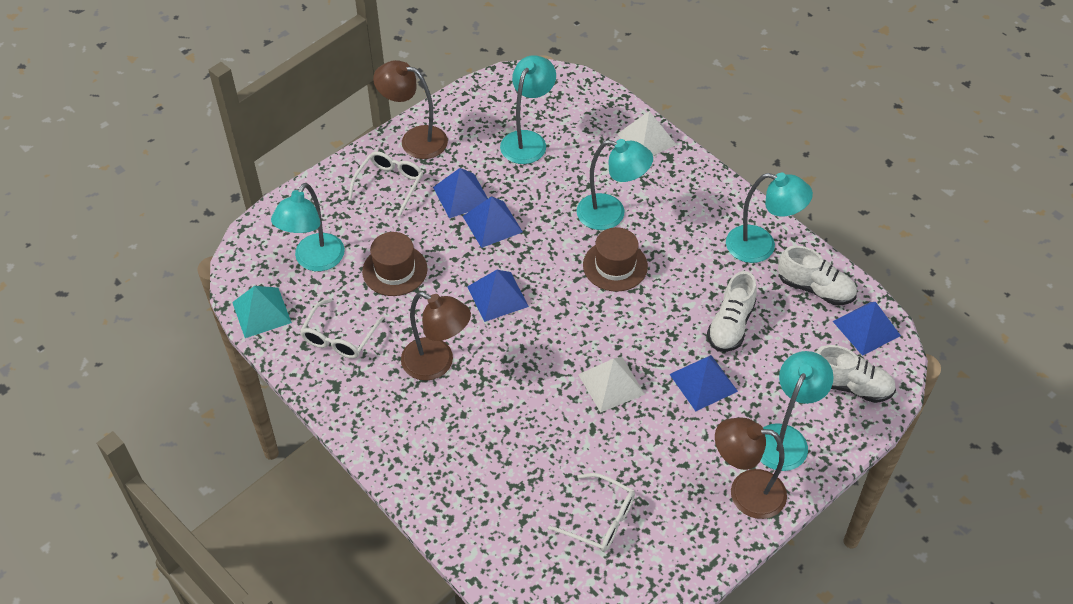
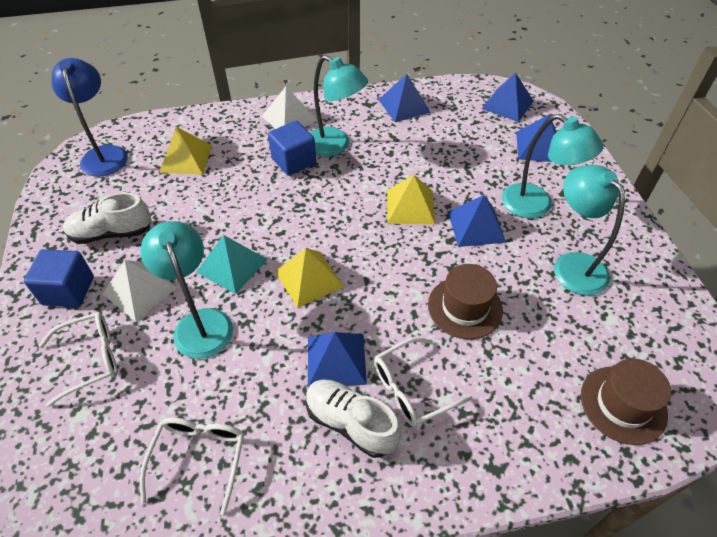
blue cube: 0 -> 2
blue lamp: 0 -> 1
brown lamp: 3 -> 0
turquoise lamp: 5 -> 4
white shoe: 3 -> 2
yellow pyramid: 0 -> 3

